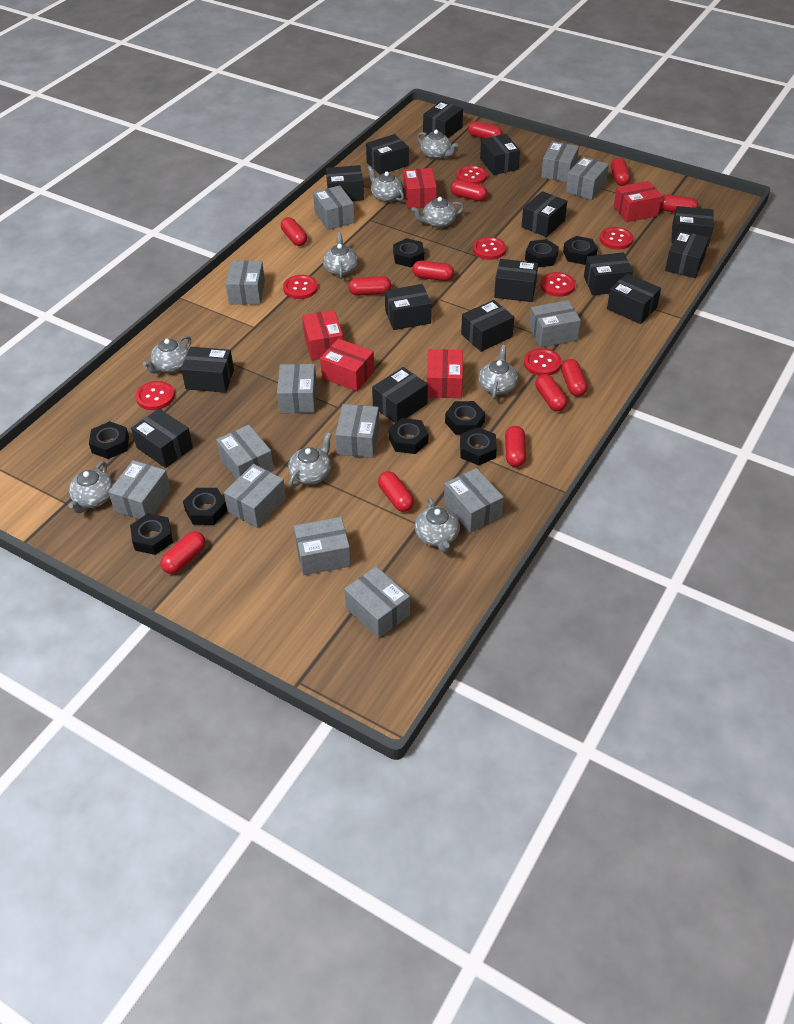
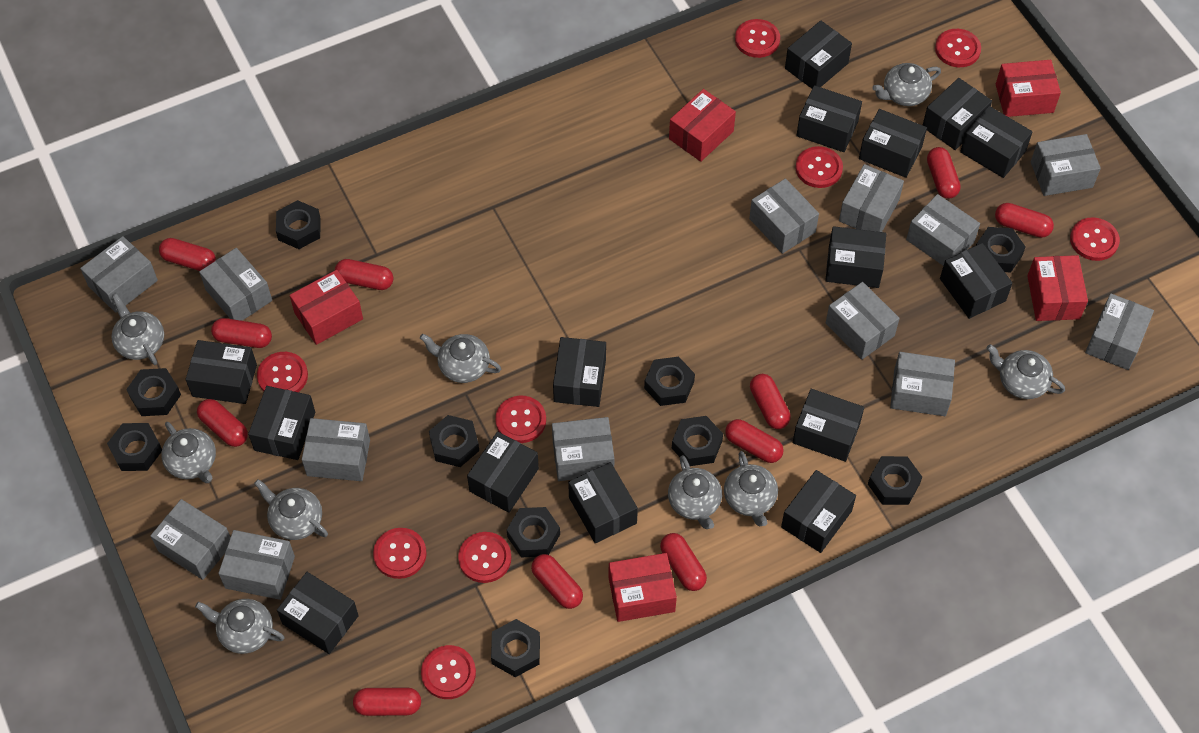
black nut: 9 -> 10
red button: 7 -> 9
red capsule: 12 -> 11

